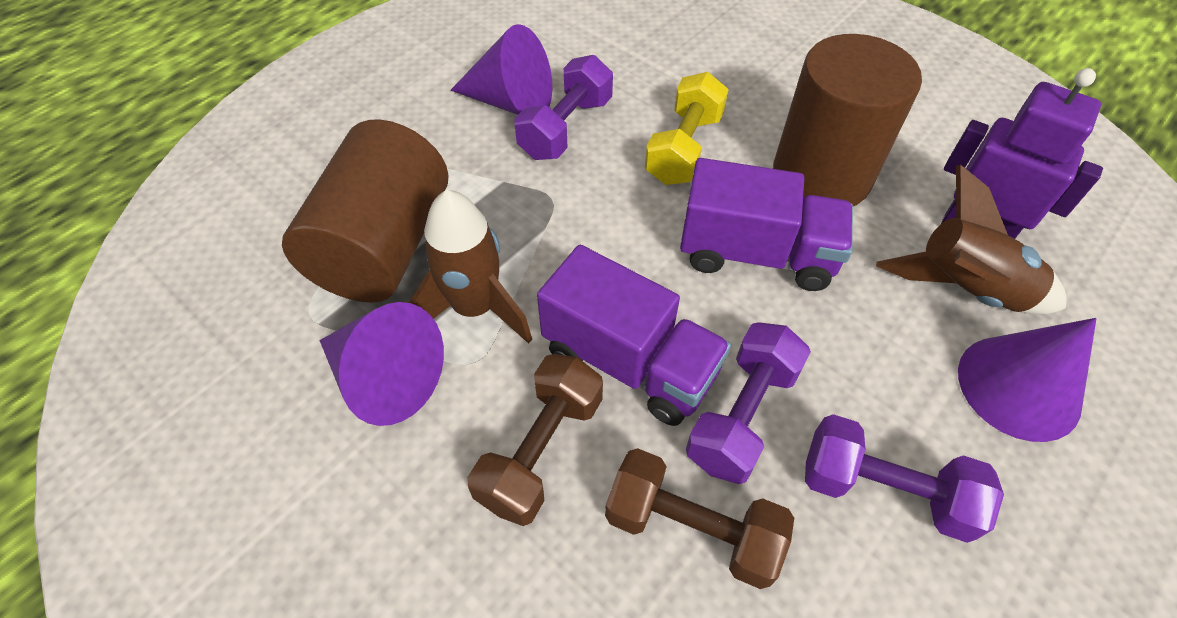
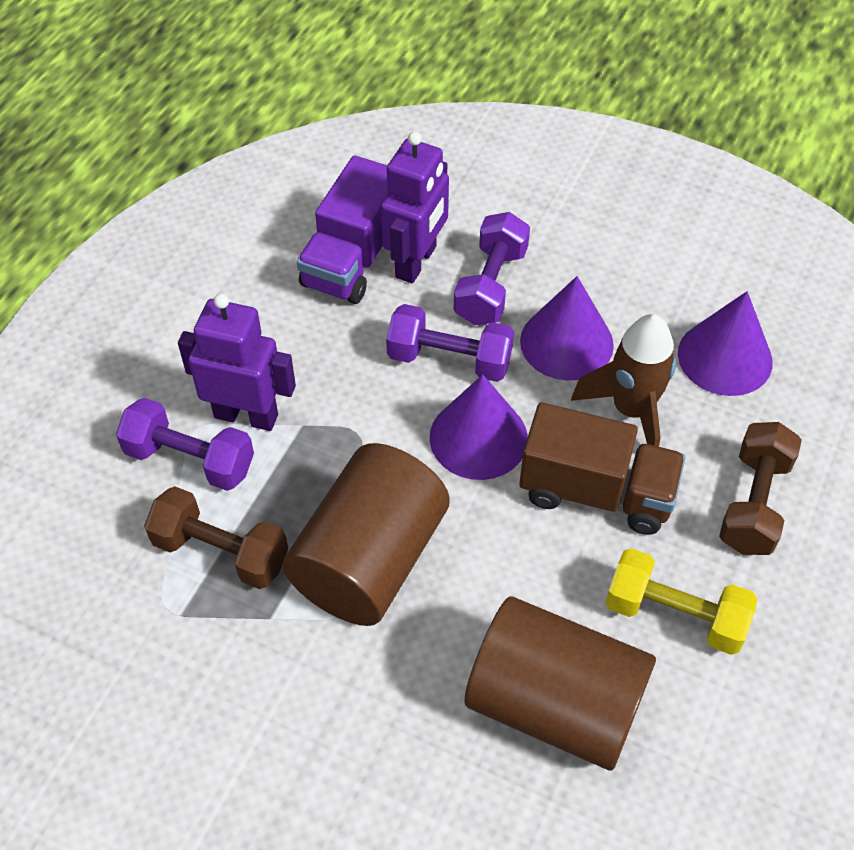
brown rocket: 2 -> 1
brown truck: 0 -> 1
purple robot: 1 -> 2
purple truck: 2 -> 1

